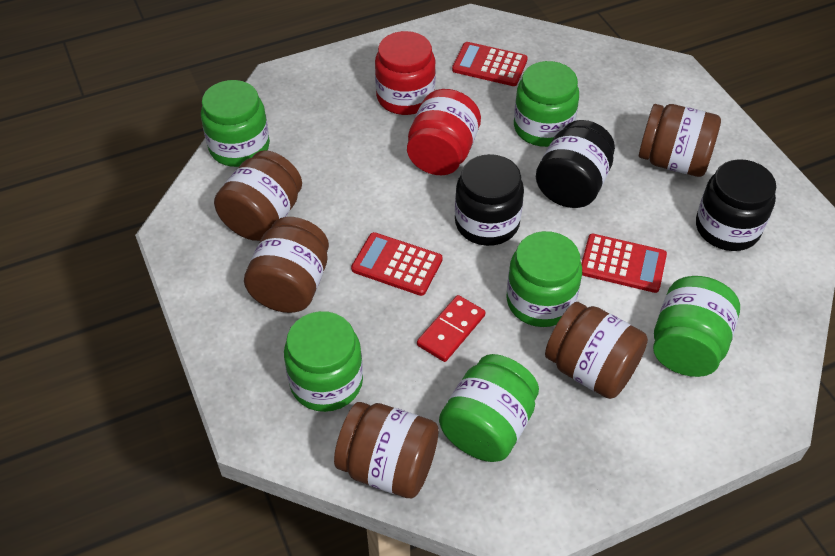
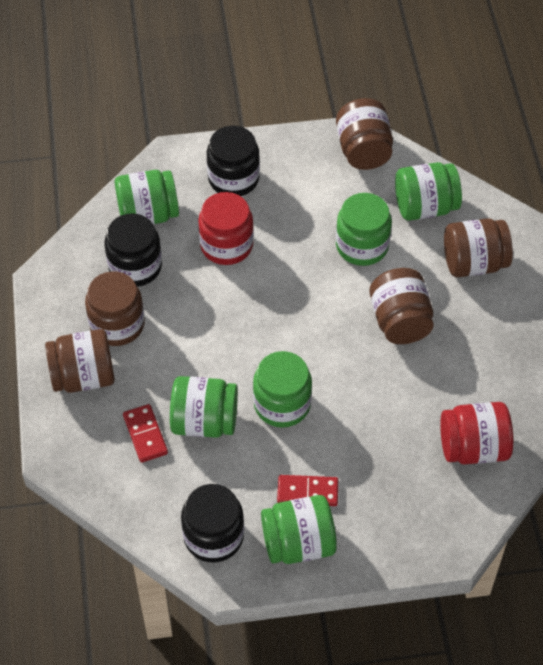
red calculator: 3 -> 0
red domino: 1 -> 2

